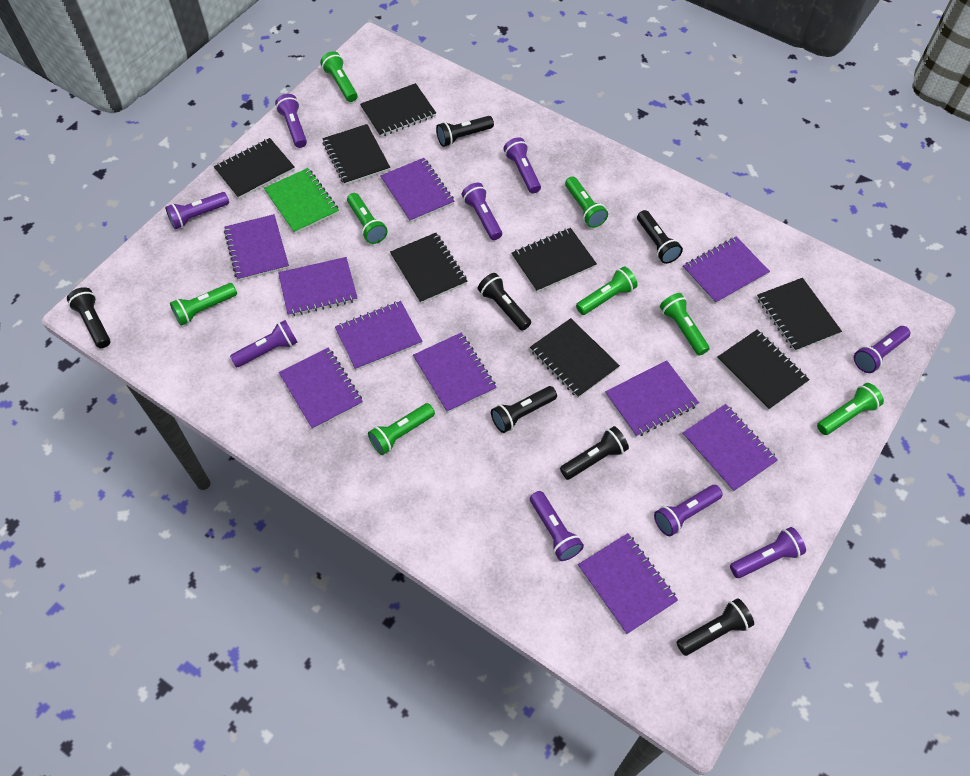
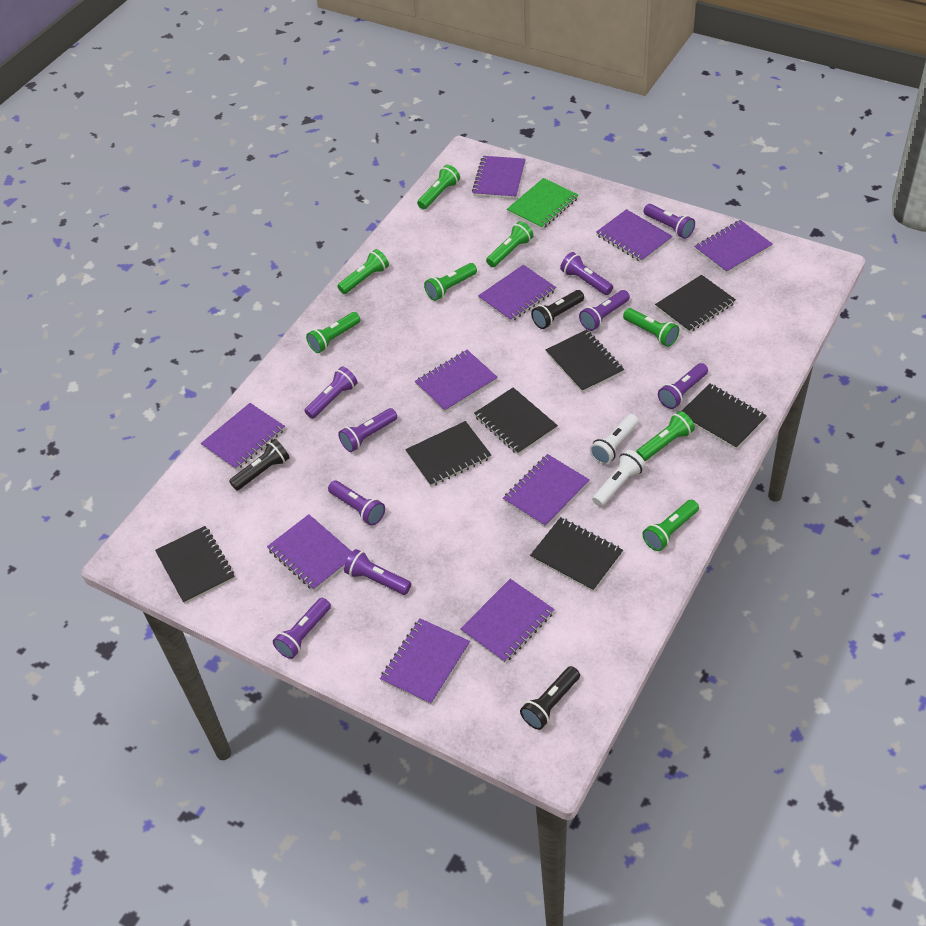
black flashlight: 7 -> 3
black notebook: 8 -> 7
white flashlight: 0 -> 2

